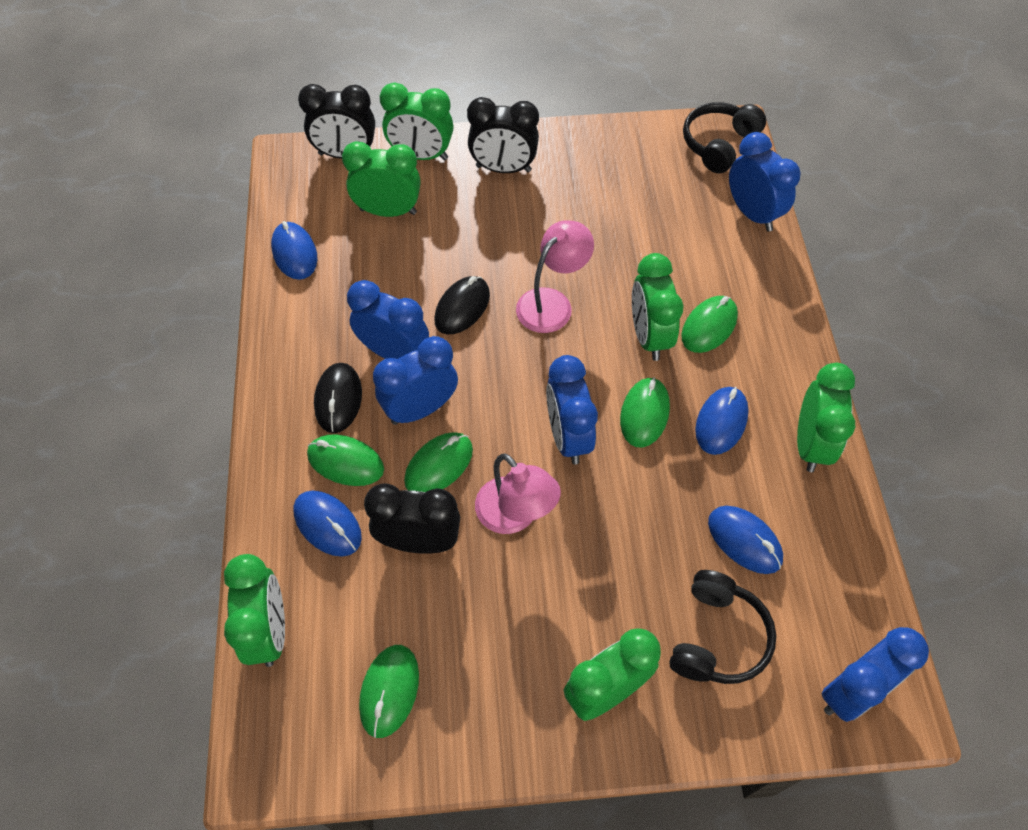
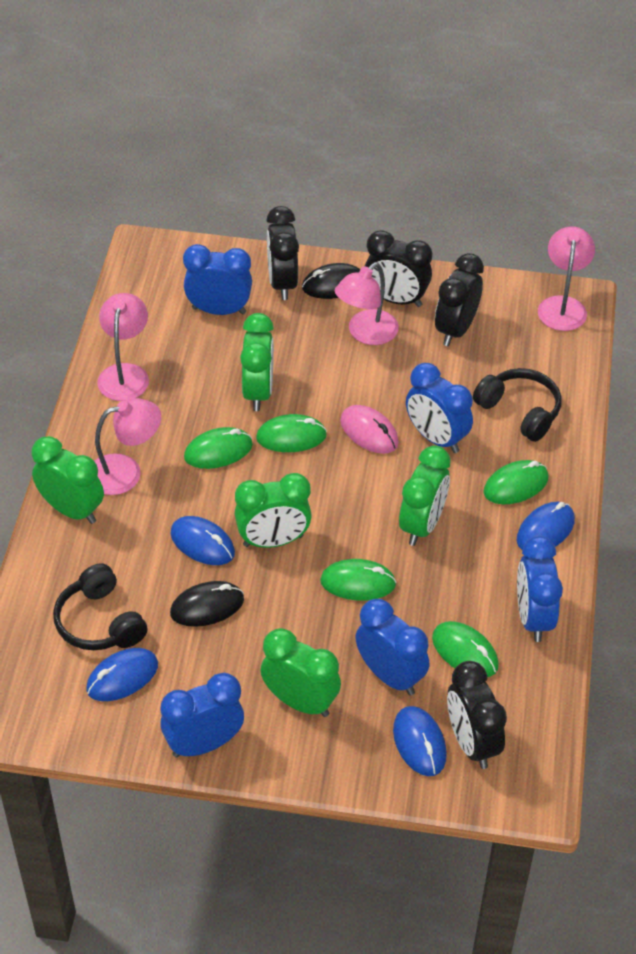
black clock: 3 -> 4
green clock: 6 -> 5
pink lamp: 2 -> 4
pink mouse: 0 -> 1

